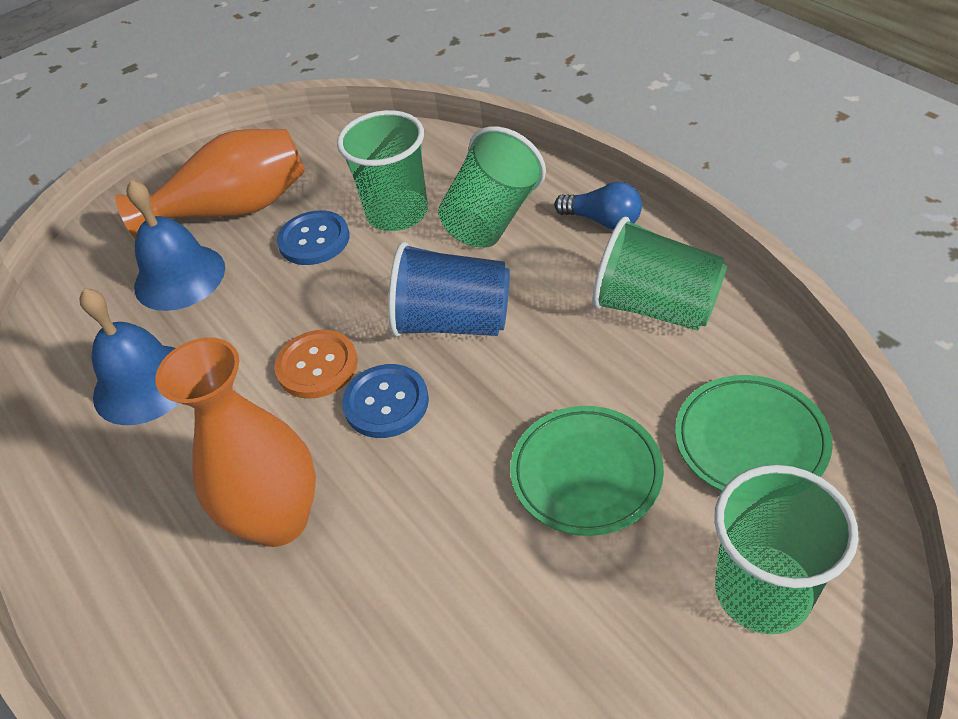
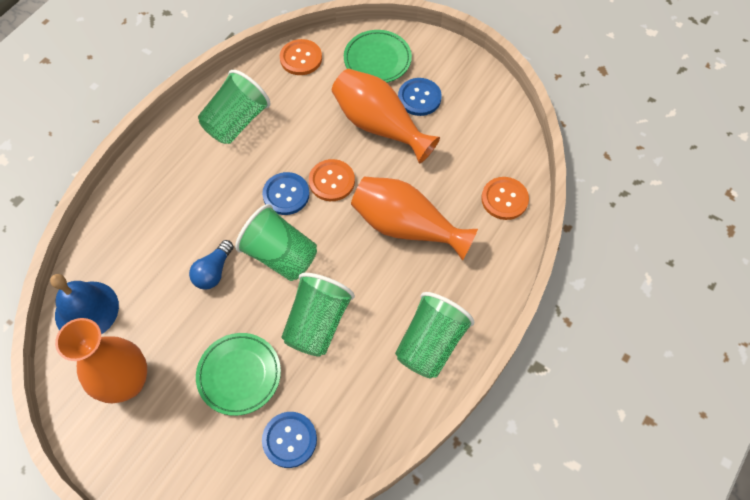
blue bell: 2 -> 1
blue button: 2 -> 3
blue cup: 1 -> 0
orange button: 1 -> 3
orange vase: 2 -> 3

